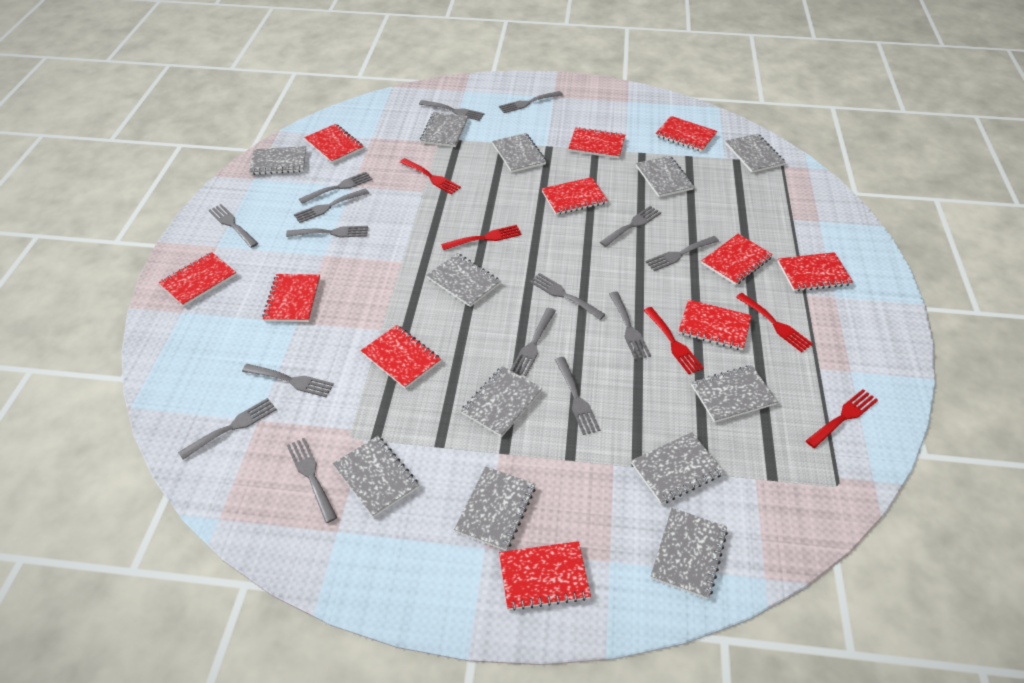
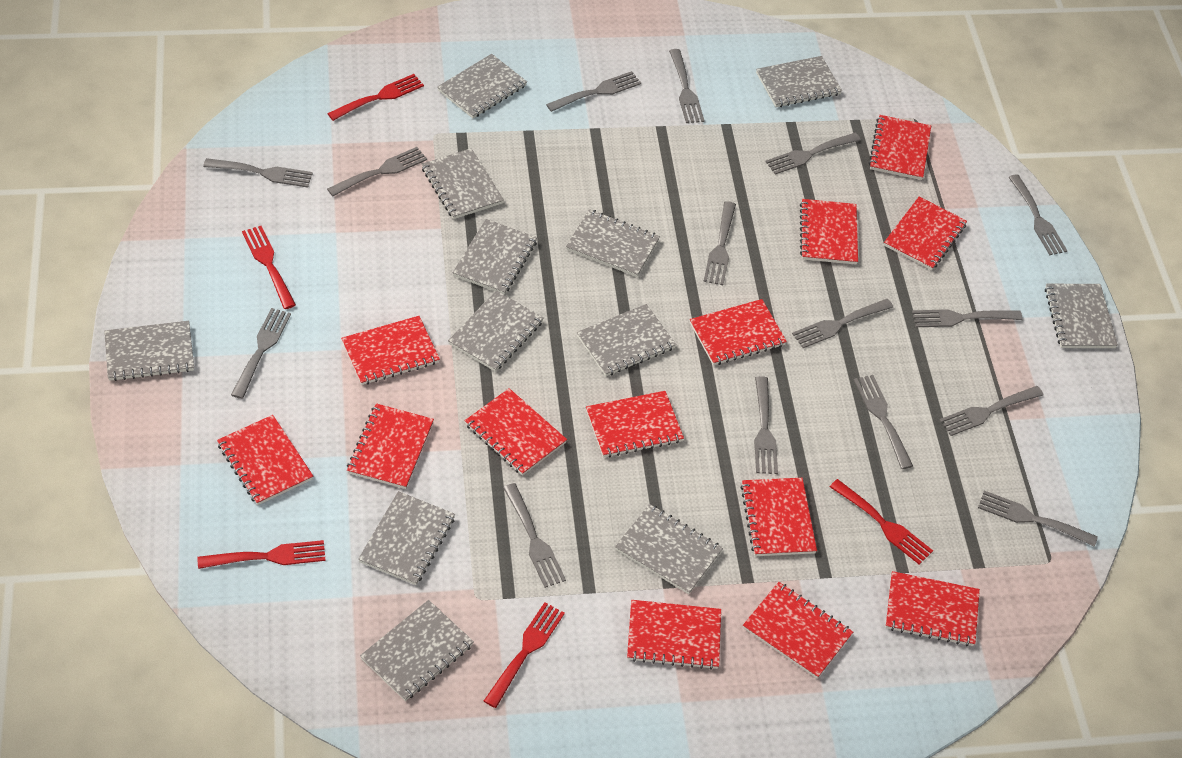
red notebook: 11 -> 13

